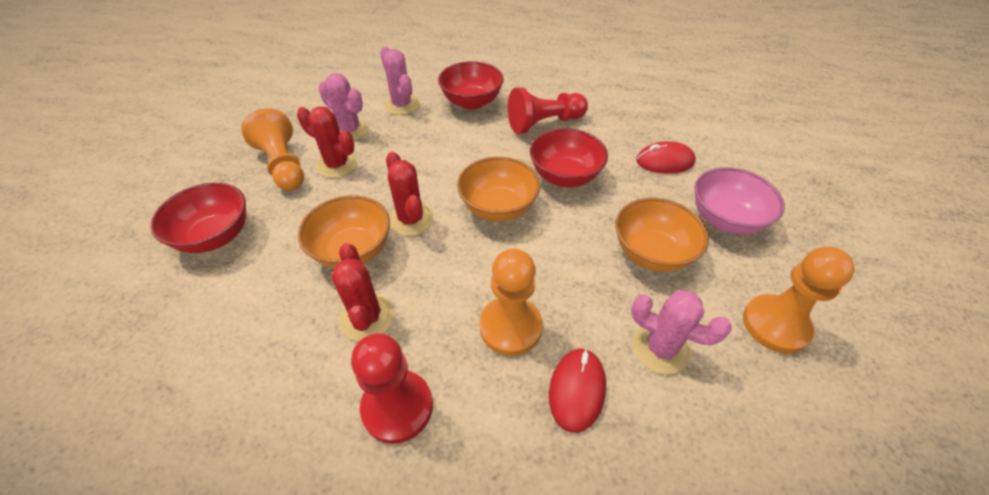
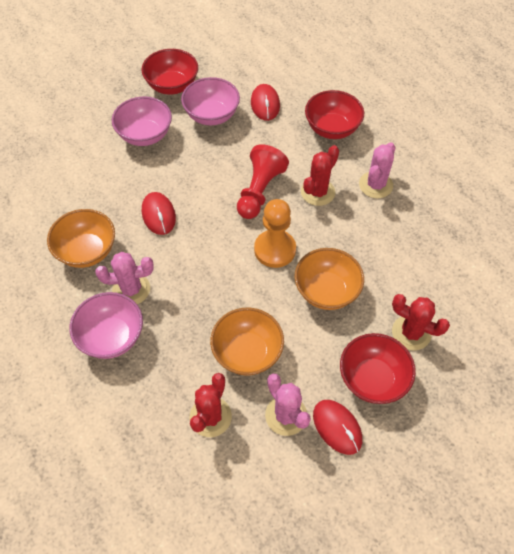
orange pawn: 3 -> 1
pink bowl: 1 -> 3
red mouse: 2 -> 3
red pawn: 2 -> 1

